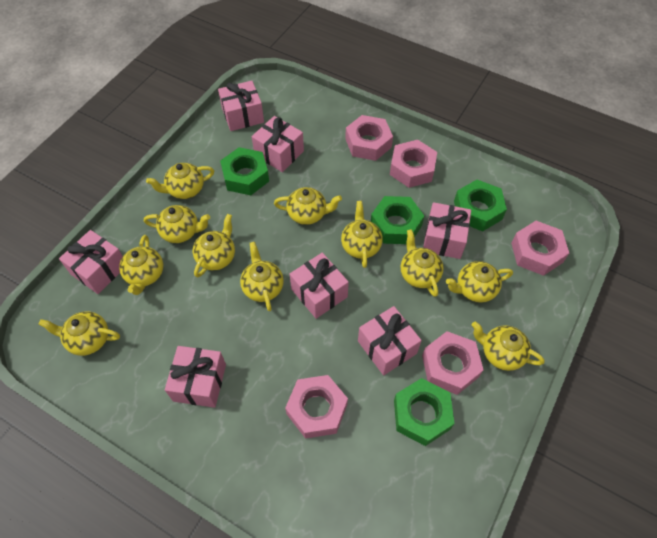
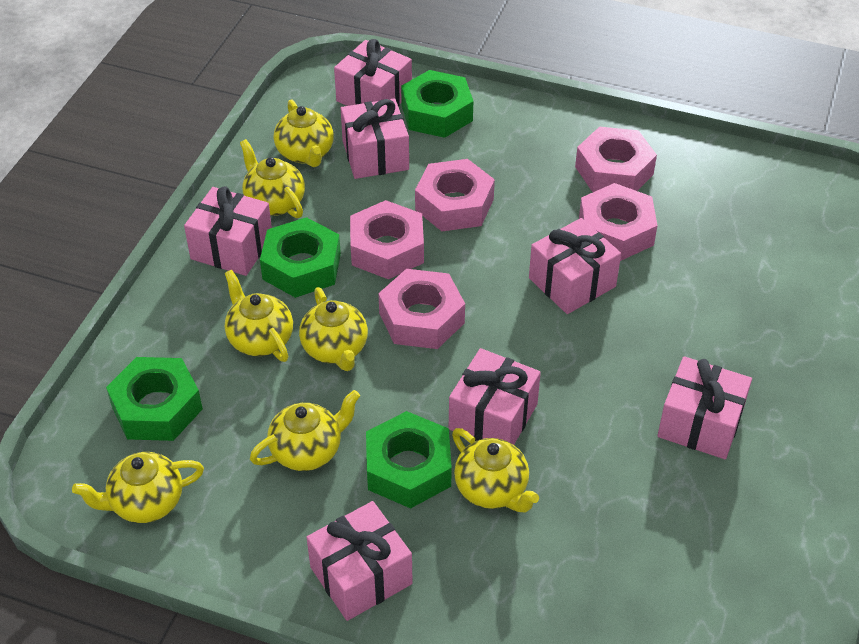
yellow teapot: 11 -> 7

